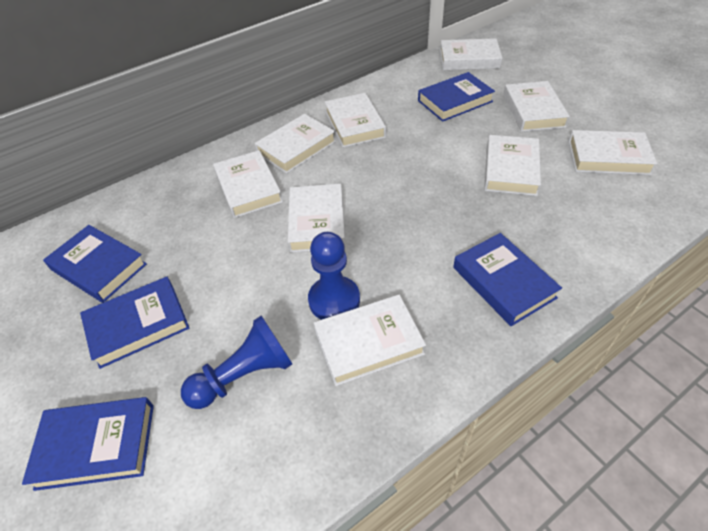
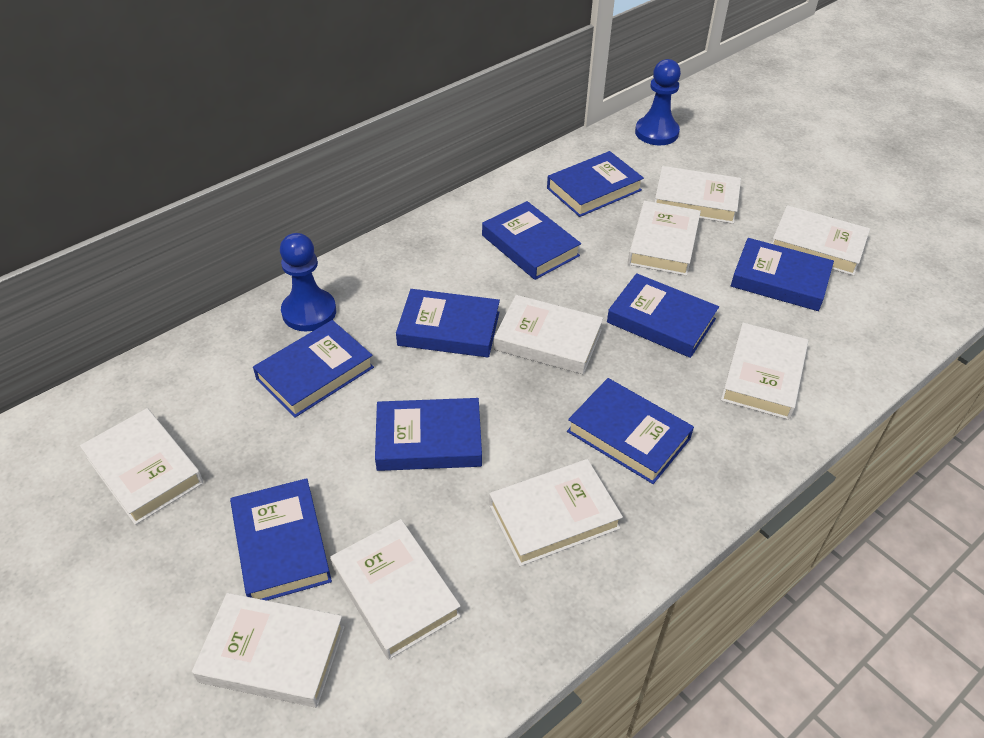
blue book: 5 -> 9

